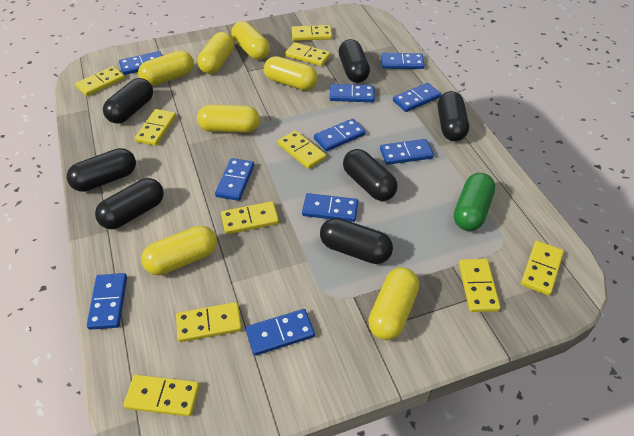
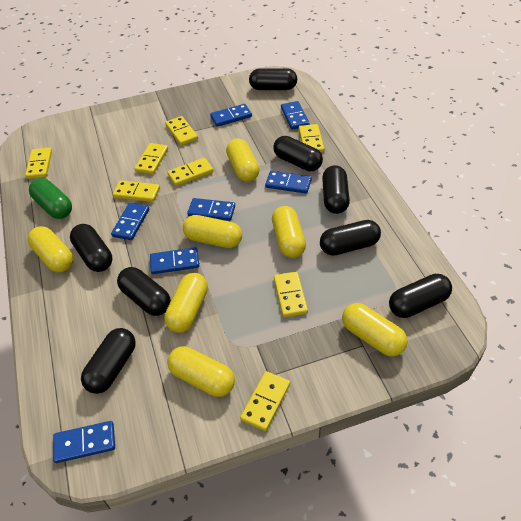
black capsule: 7 -> 8
blue domino: 10 -> 7
yellow domino: 10 -> 8

